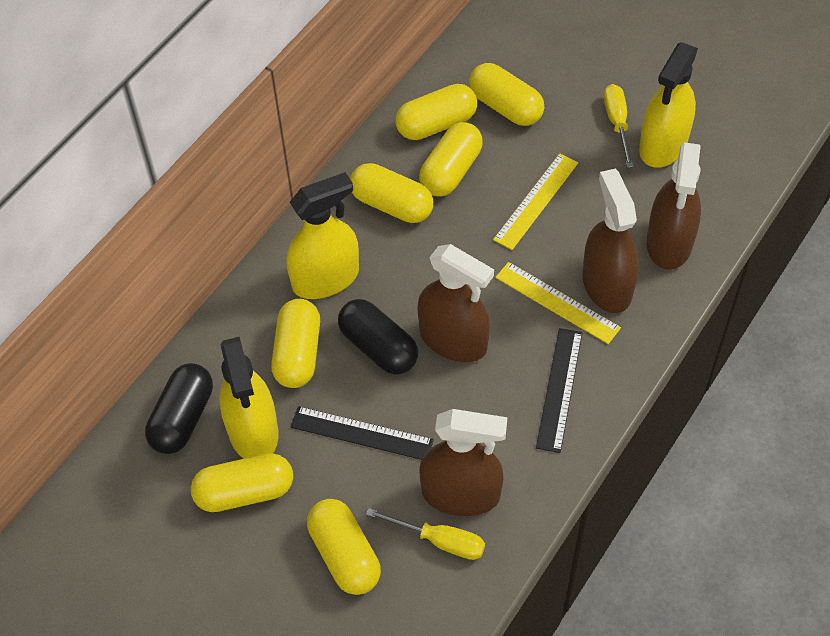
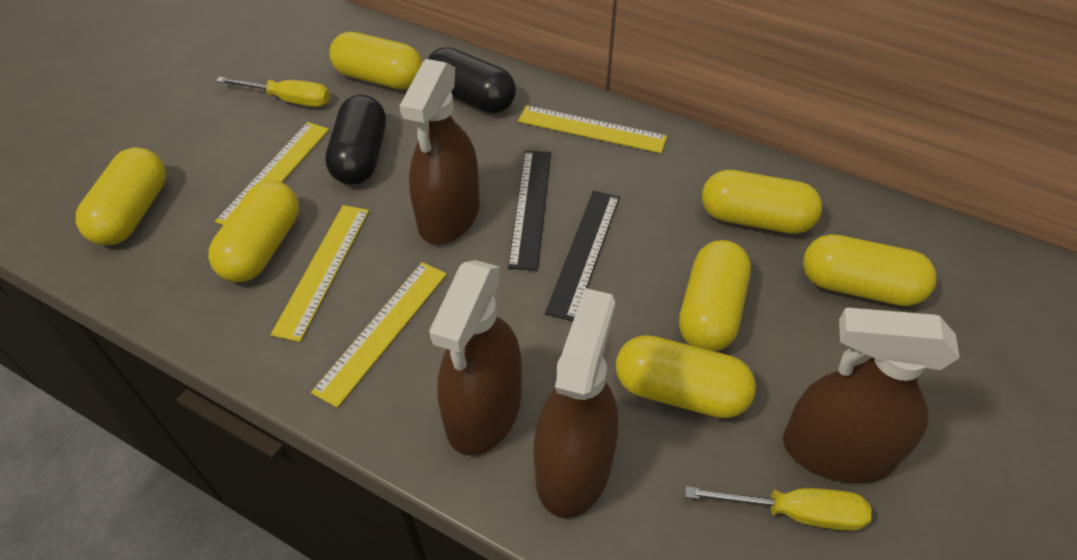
yellow ruler: 2 -> 4
yellow spray bottle: 3 -> 0

